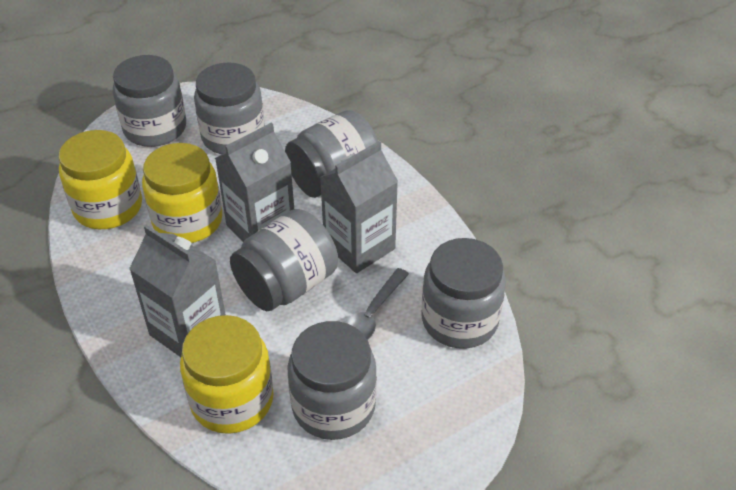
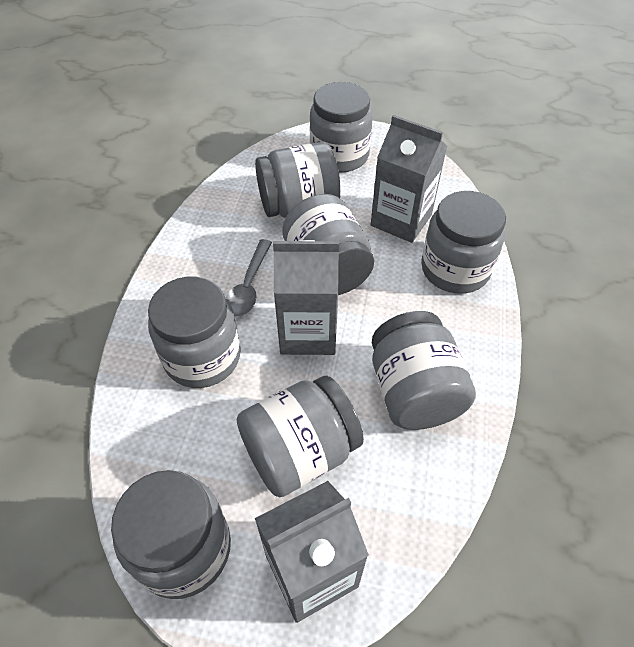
grey jar: 6 -> 8
yellow jar: 3 -> 0

